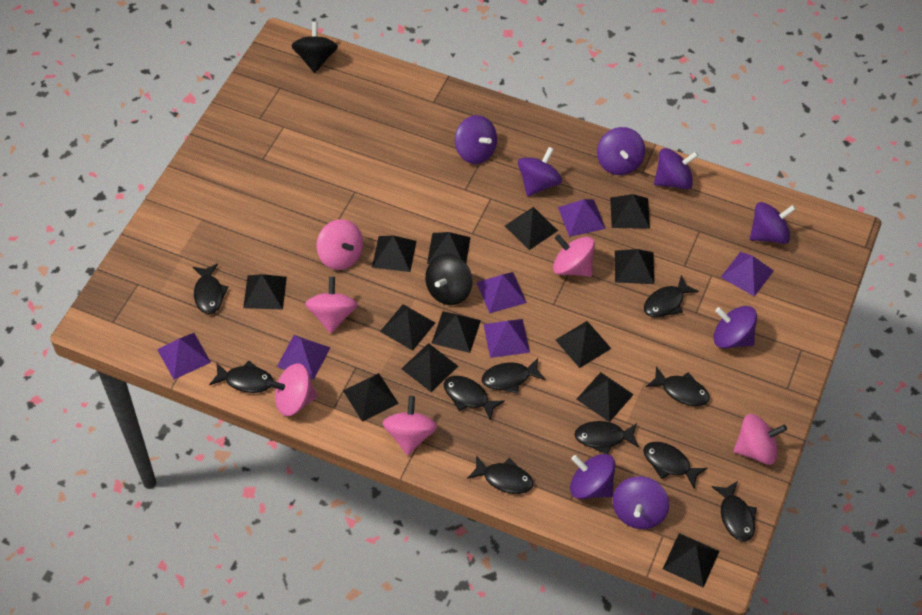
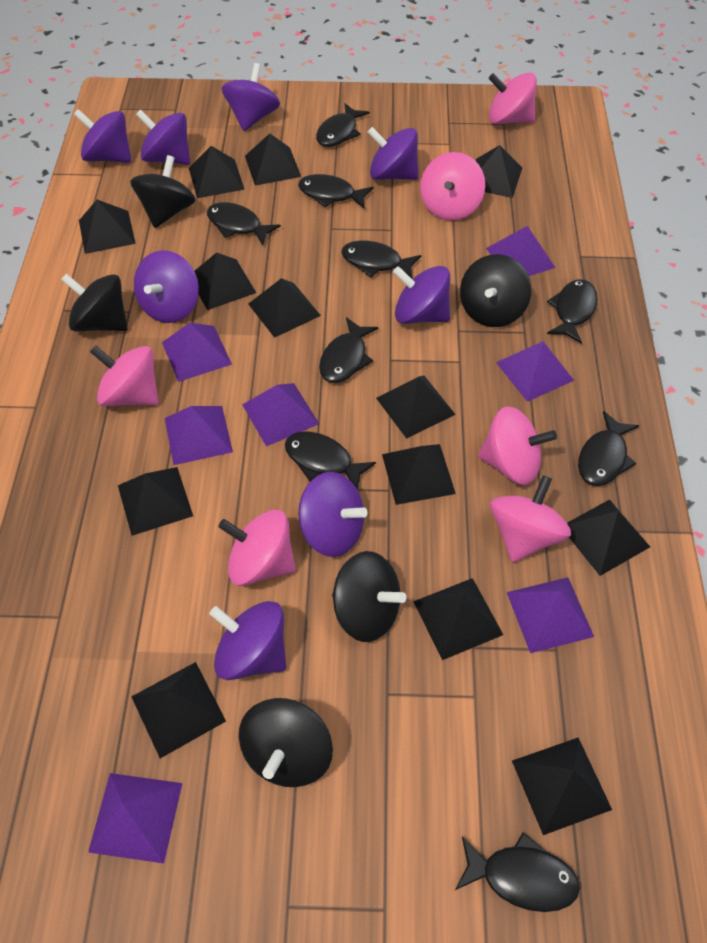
black fish: 10 -> 9
black spinning top: 2 -> 5
purple pyramid: 6 -> 7

